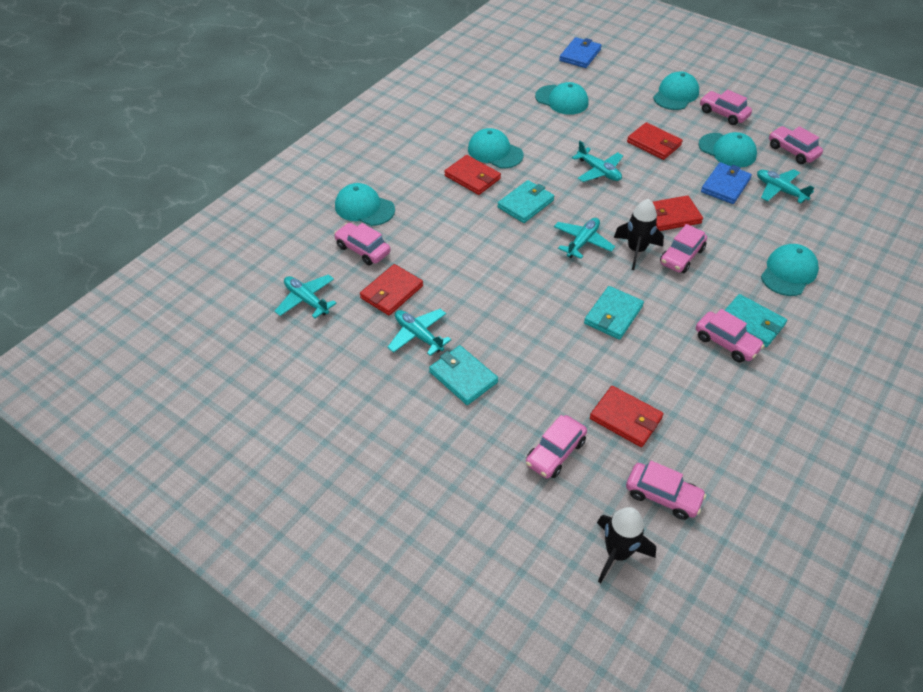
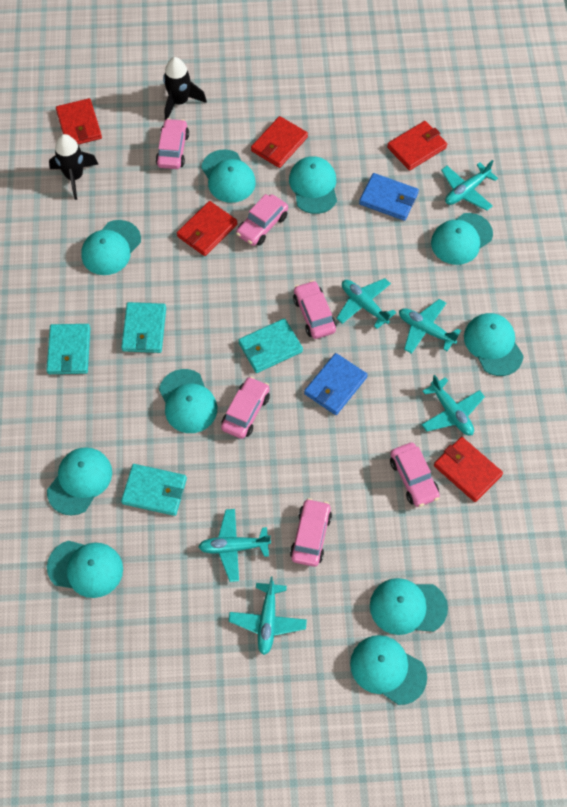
pink car: 7 -> 6
turquoise cap: 6 -> 10
turquoise plane: 5 -> 6

